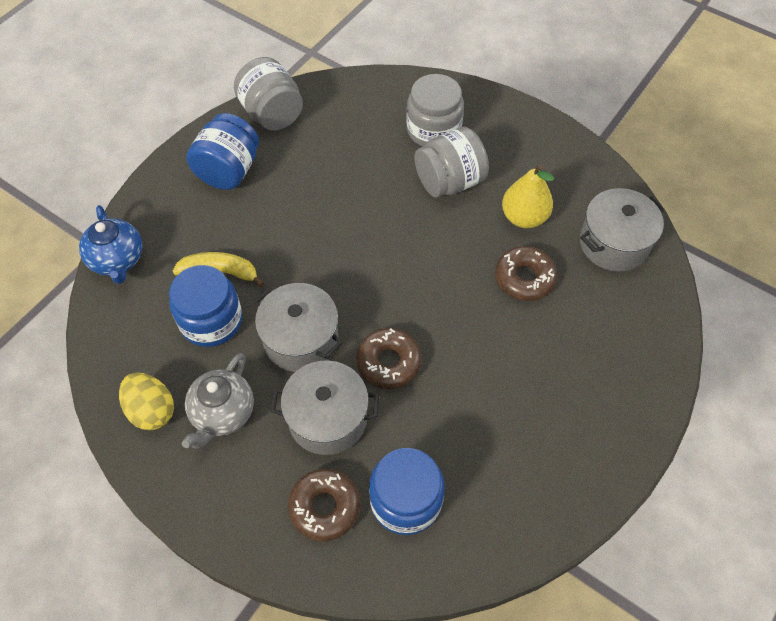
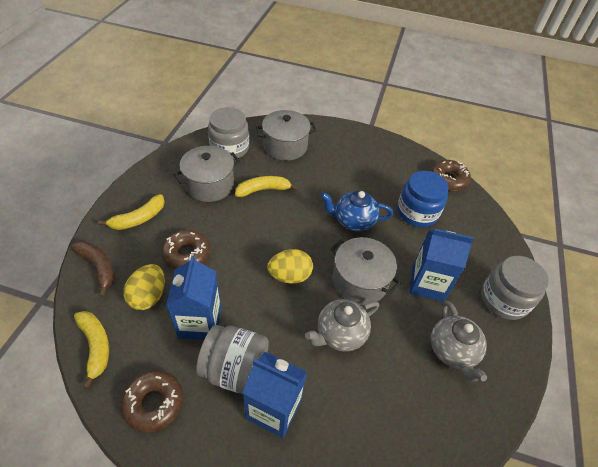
blue carton: 0 -> 3
blue jar: 3 -> 1
brown banana: 0 -> 1
grey teapot: 1 -> 2
yellow banana: 1 -> 3
yellow egg: 1 -> 2
yellow pear: 1 -> 0

